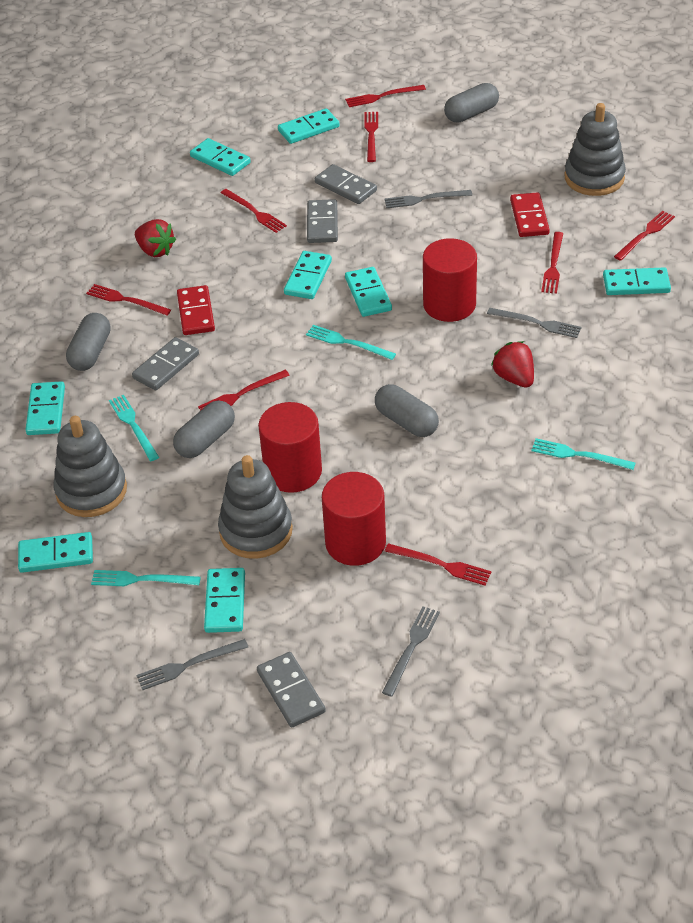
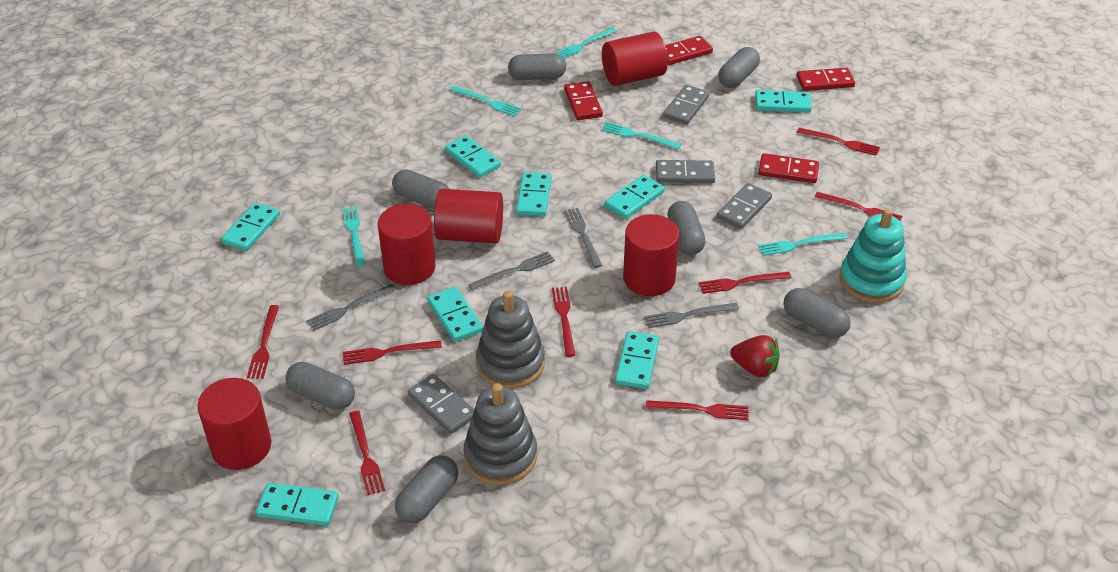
grey capsule: 4 -> 7
grey stacking toy: 3 -> 2
red cylinder: 3 -> 5
red domino: 2 -> 4
red strawberry: 2 -> 1
turquoise fork: 4 -> 5
turquoise stacking toy: 0 -> 1

